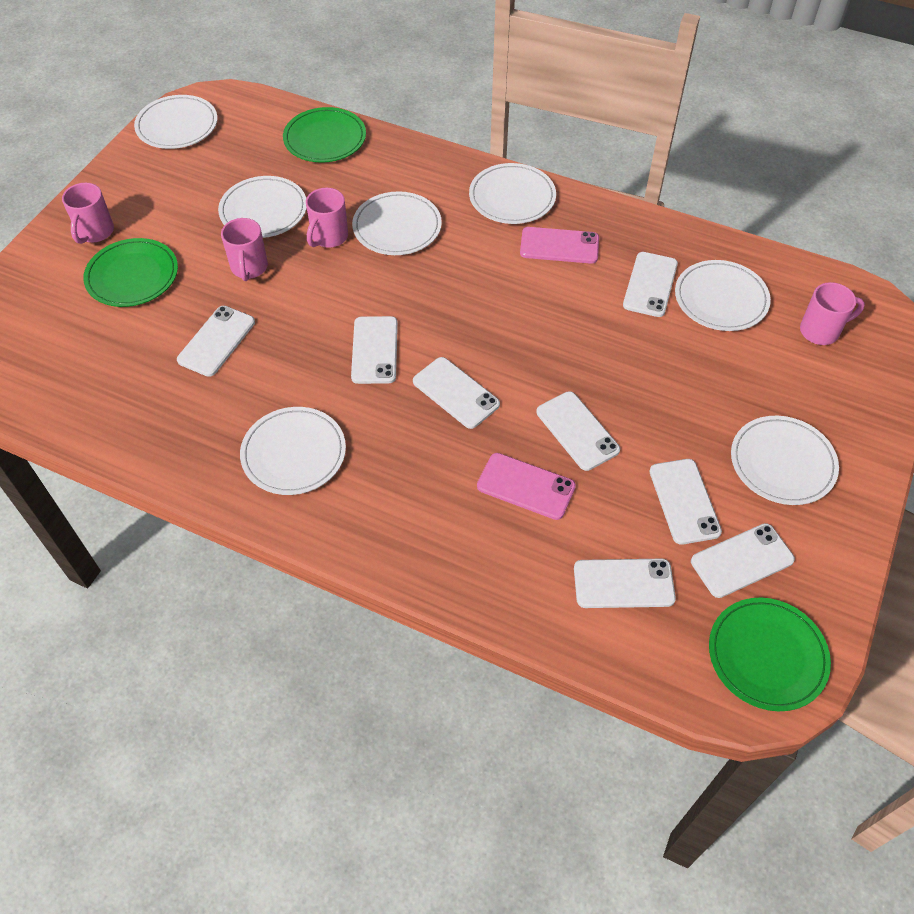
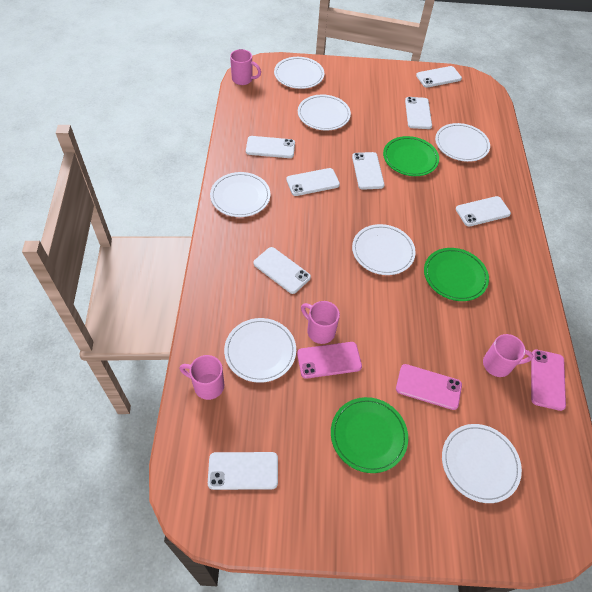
pink phone: 2 -> 3

